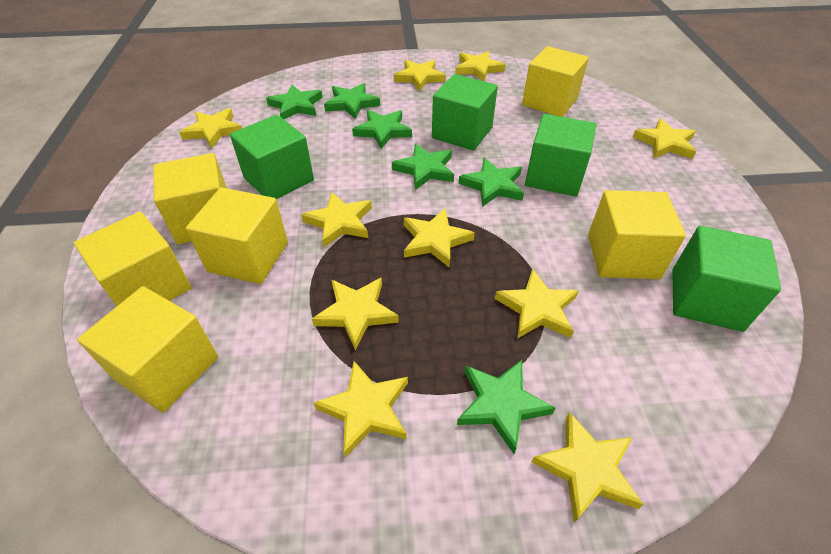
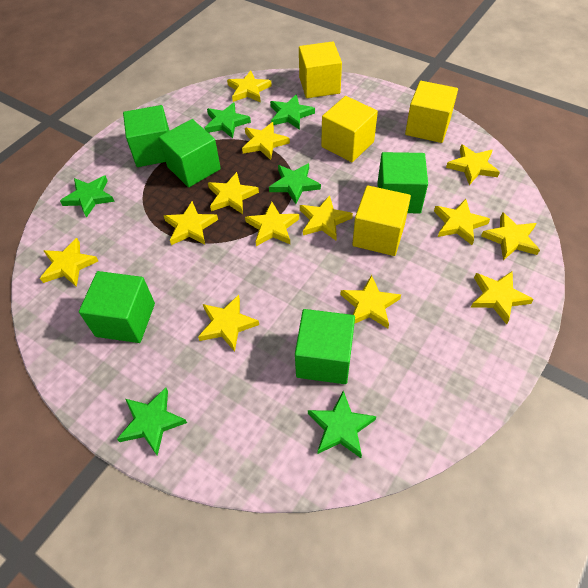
green cube: 4 -> 5
yellow cube: 6 -> 4
yellow star: 10 -> 13

